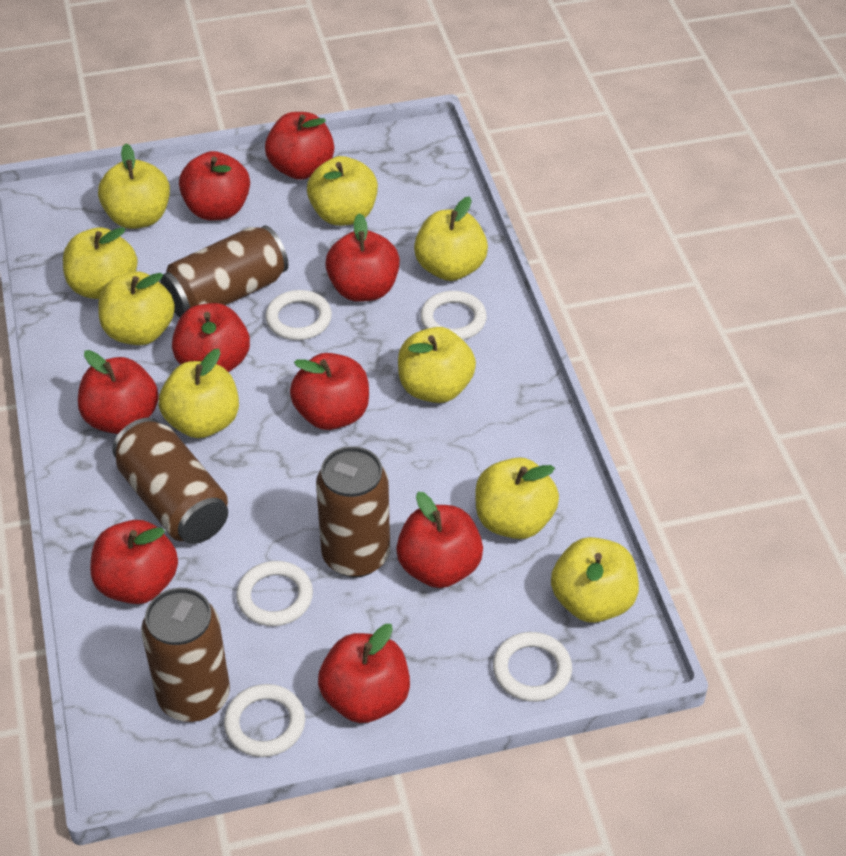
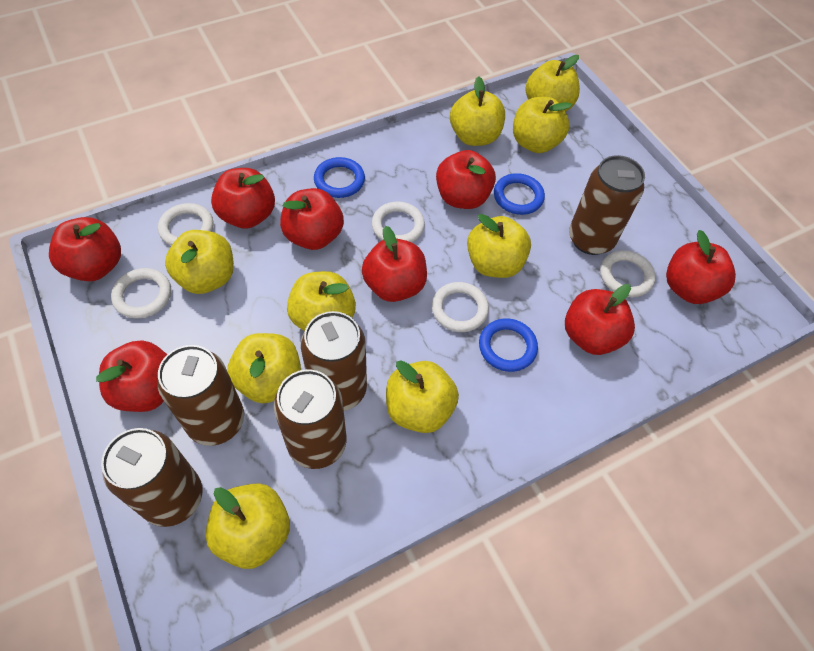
blue ring: 0 -> 3
brown can: 4 -> 5
red apple: 9 -> 8

